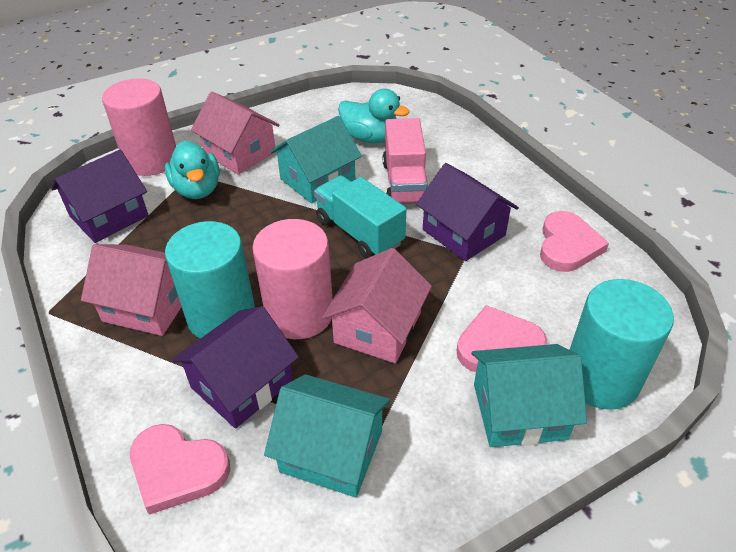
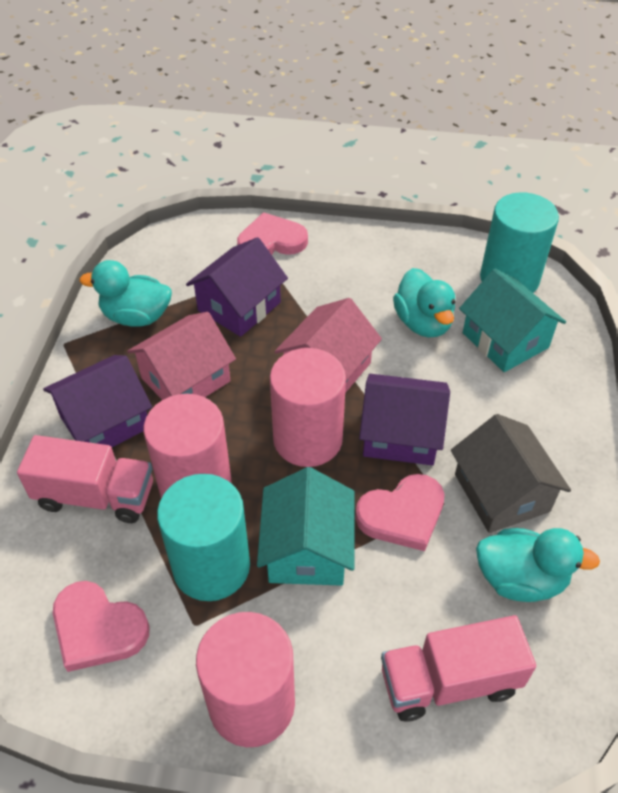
grey house: 0 -> 1
pink cylinder: 2 -> 3
pink house: 3 -> 2
pink truck: 1 -> 2
turquoise duck: 2 -> 3
turquoise house: 3 -> 2
turquoise truck: 1 -> 0

